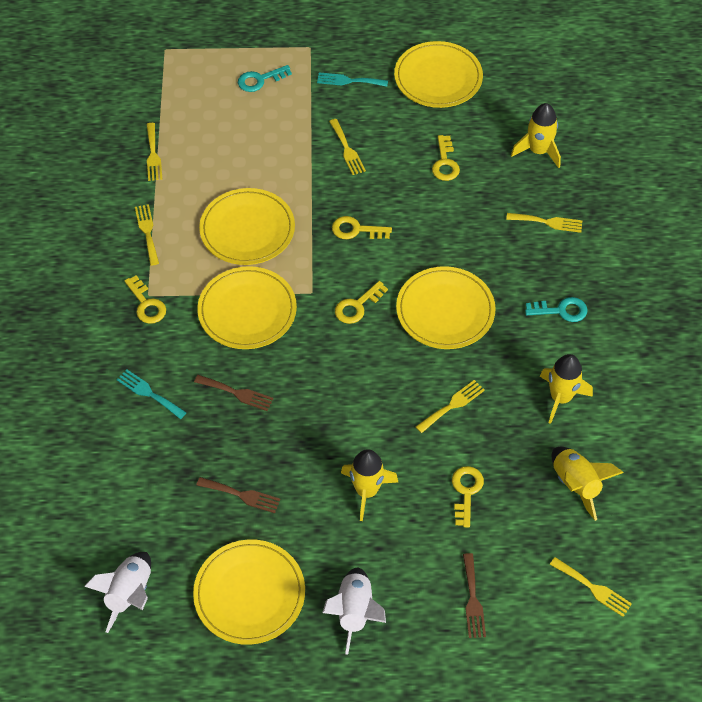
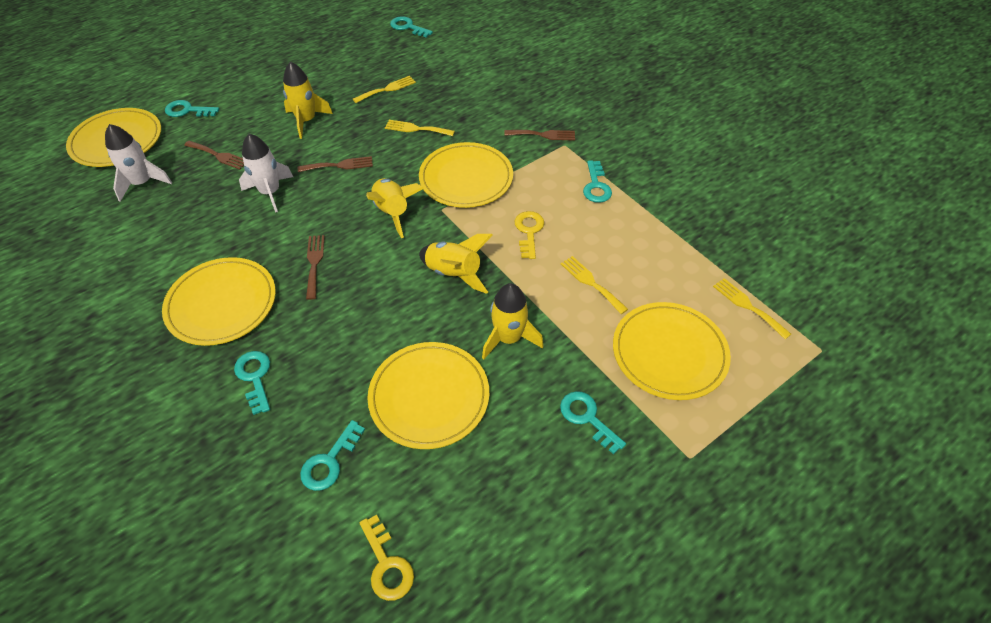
brown fork: 3 -> 4
turquoise fork: 2 -> 0
turquoise key: 2 -> 6
yellow fork: 6 -> 4
yellow key: 5 -> 2

